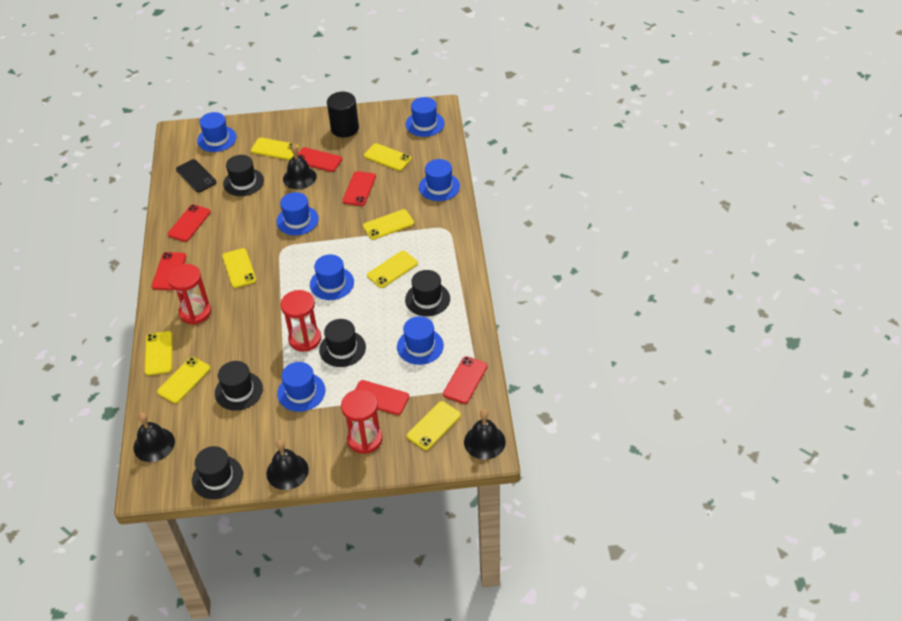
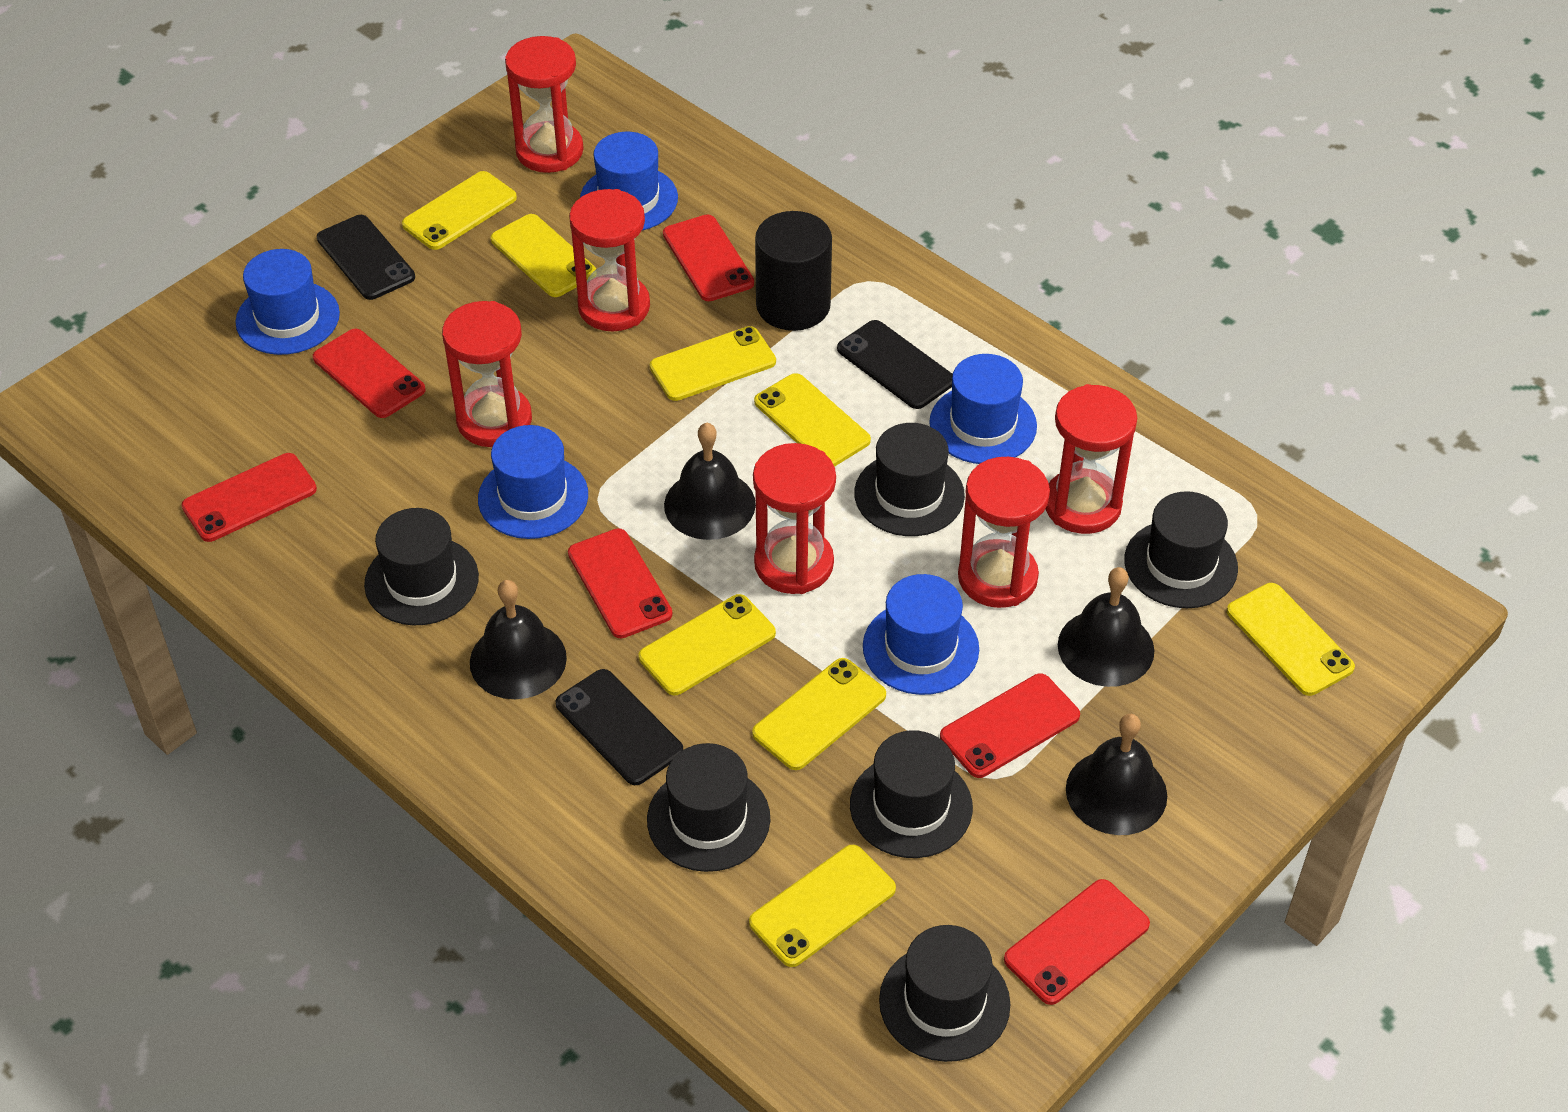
black hat: 5 -> 6
black phone: 1 -> 3
blue hat: 7 -> 5
red hourglass: 3 -> 6

